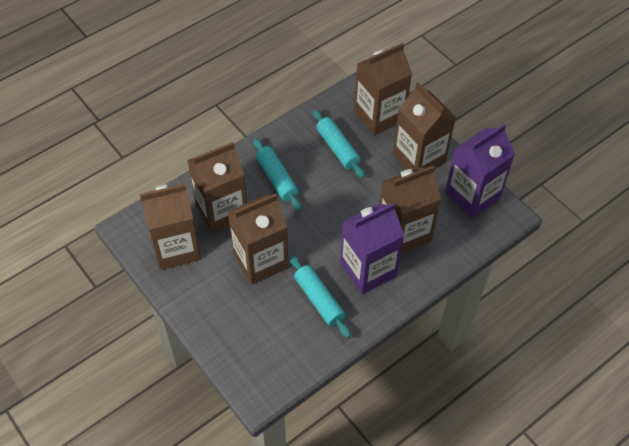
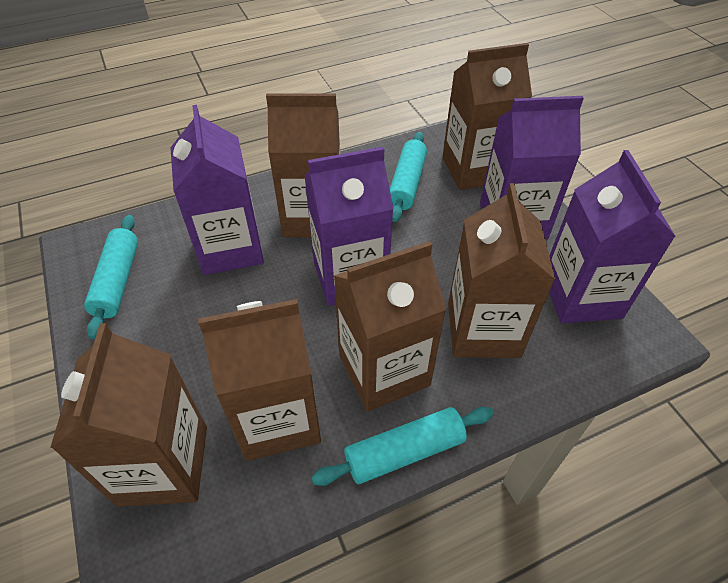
purple carton: 2 -> 4

